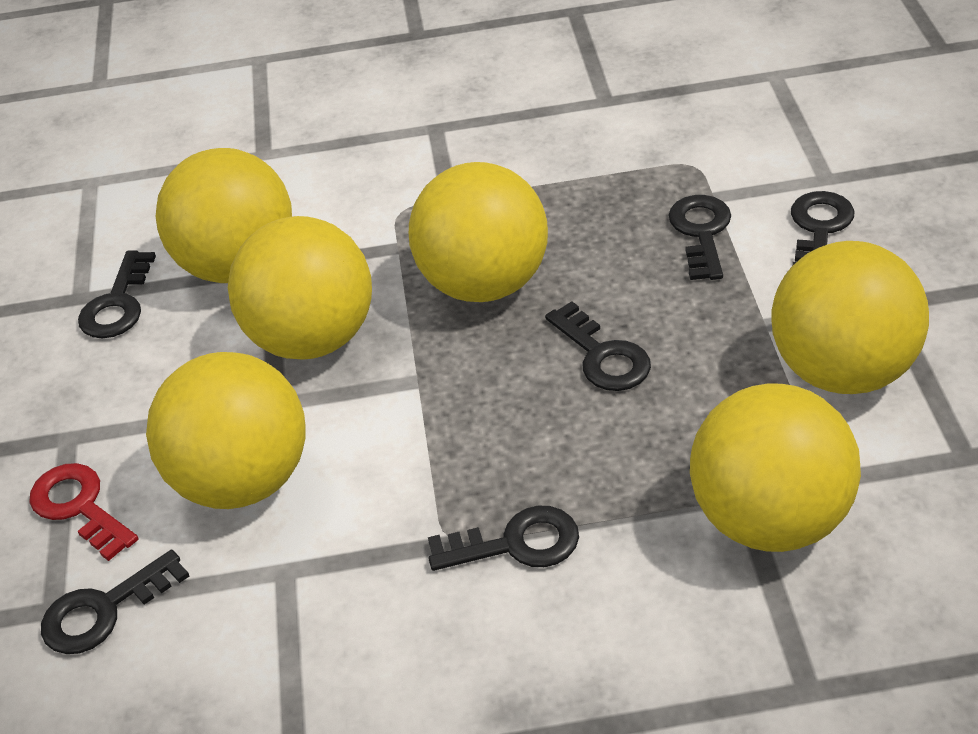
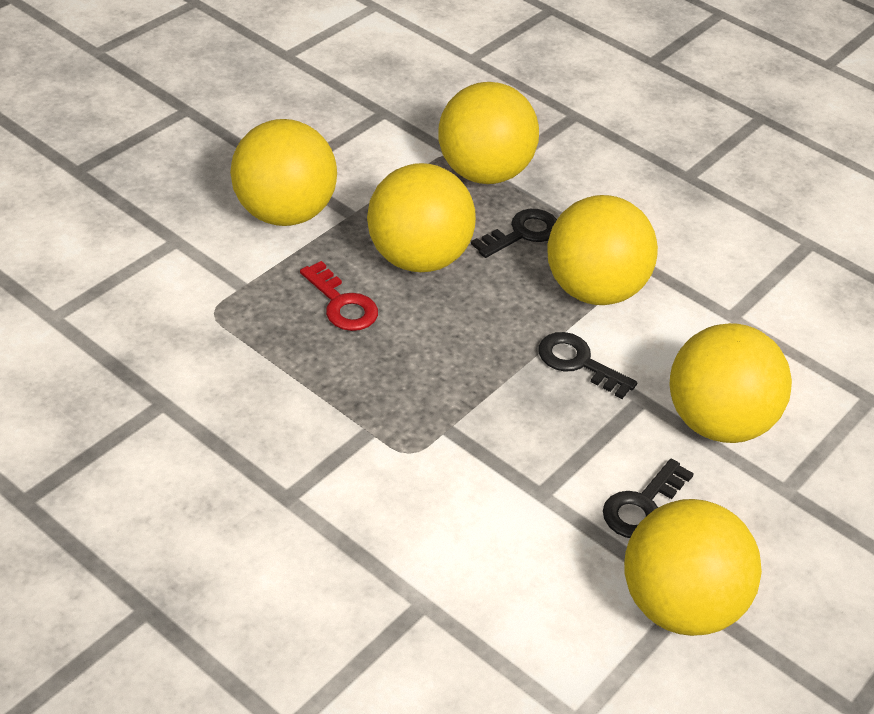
black key: 6 -> 3

